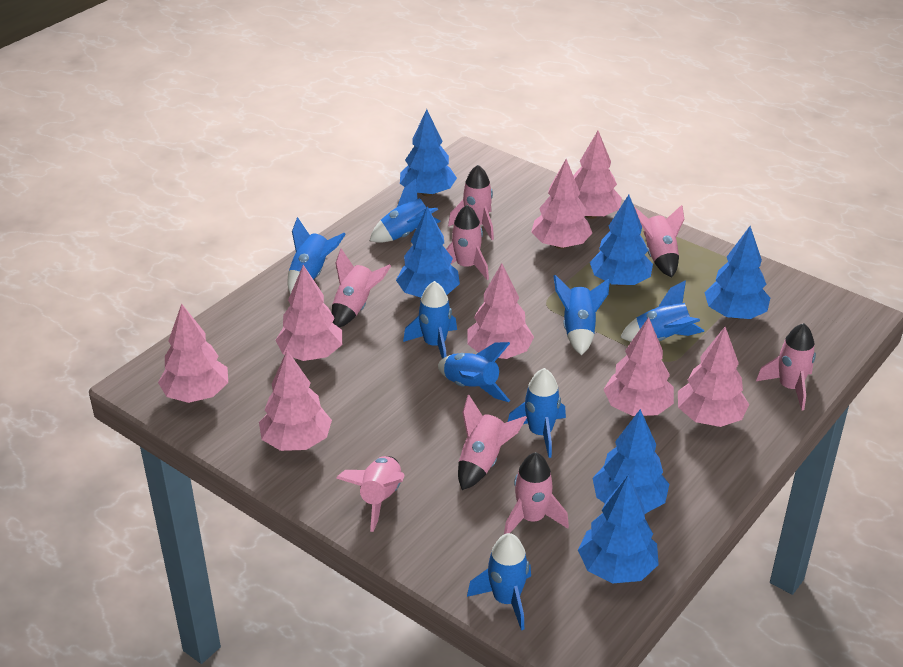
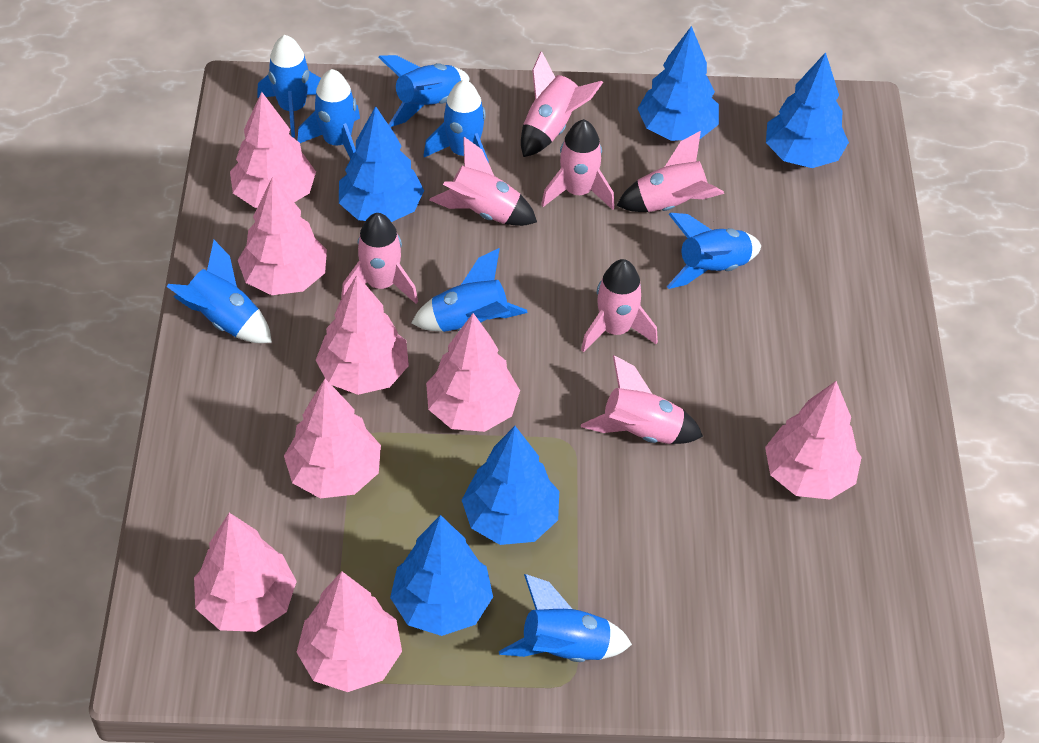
blue tree: 6 -> 5
pink rocket: 8 -> 7

